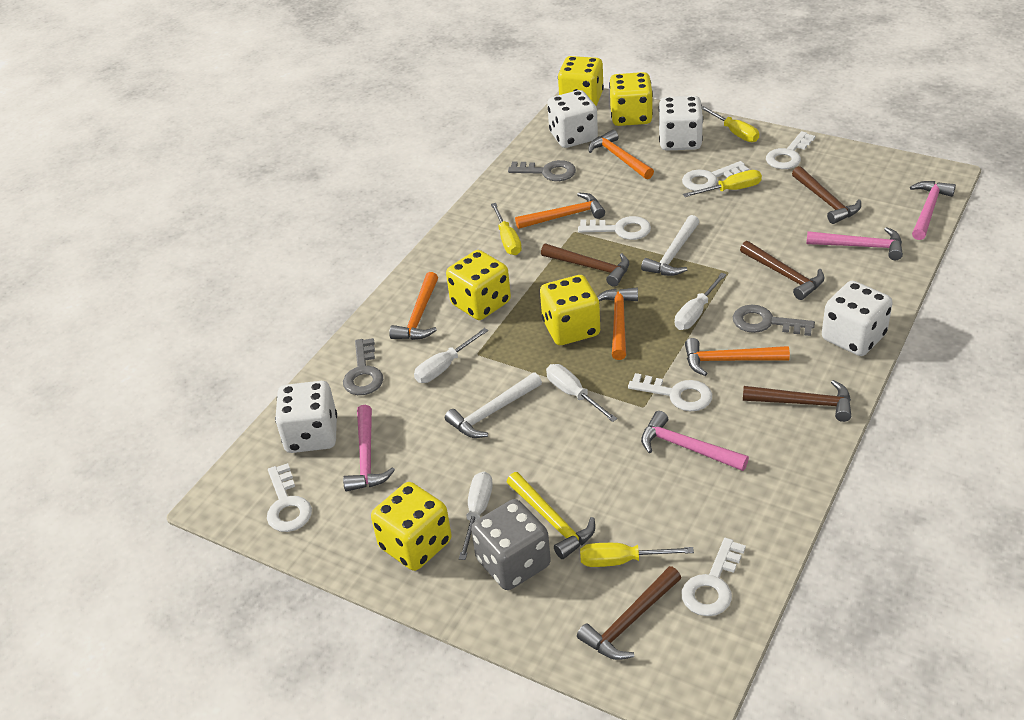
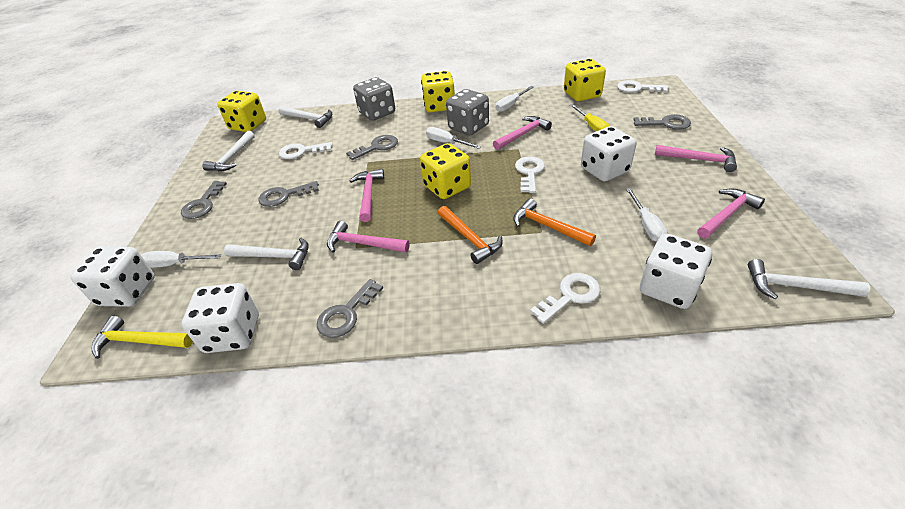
brown hammer: 5 -> 0
grey dice: 1 -> 2
grey key: 3 -> 5
orange hammer: 5 -> 2
pink hammer: 4 -> 5
white hammer: 2 -> 4
white key: 6 -> 4
yellow dice: 5 -> 4
yellow screwdriver: 4 -> 1

